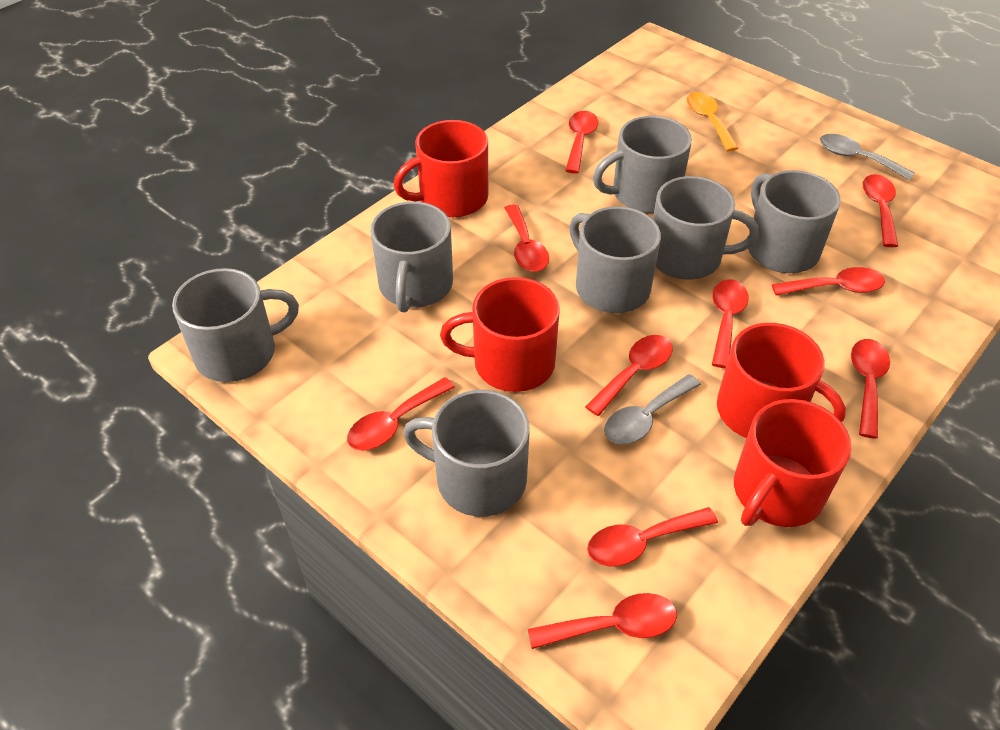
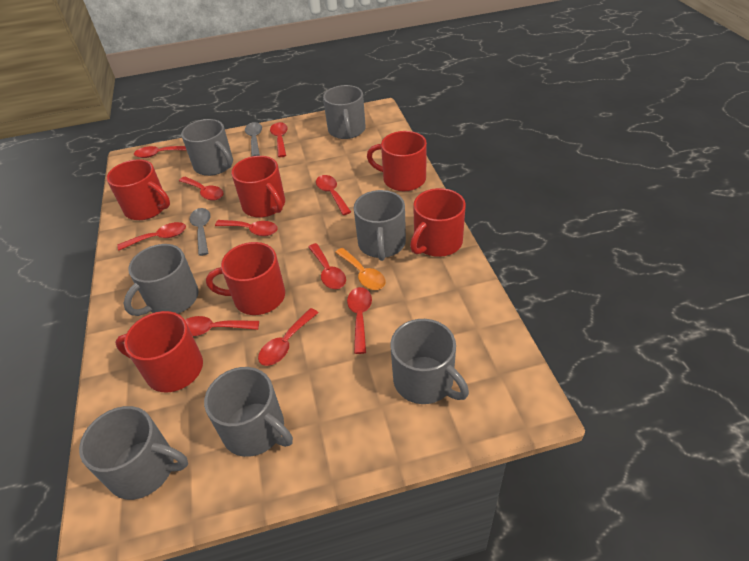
red mug: 4 -> 6

